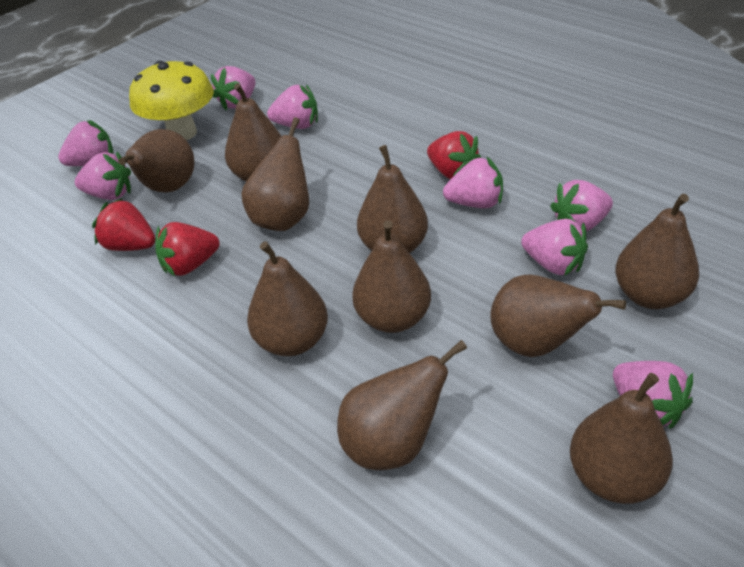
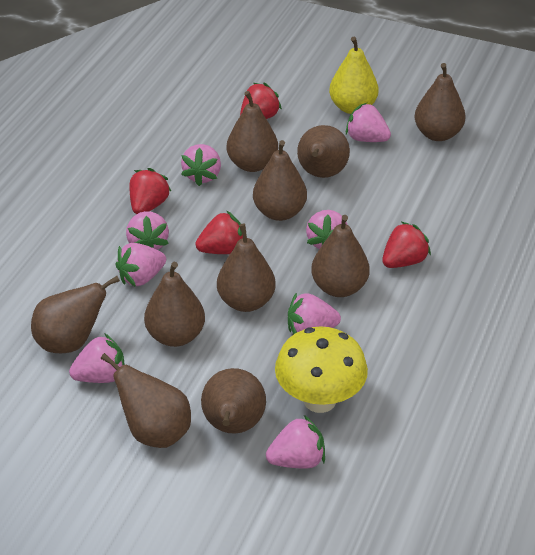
red strawberry: 3 -> 4
yellow pear: 0 -> 1

